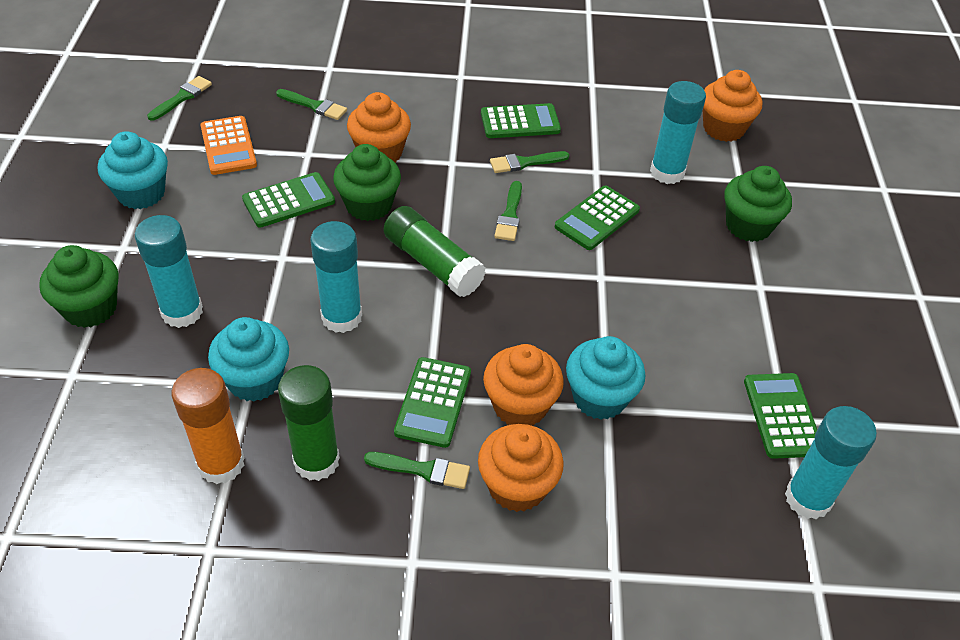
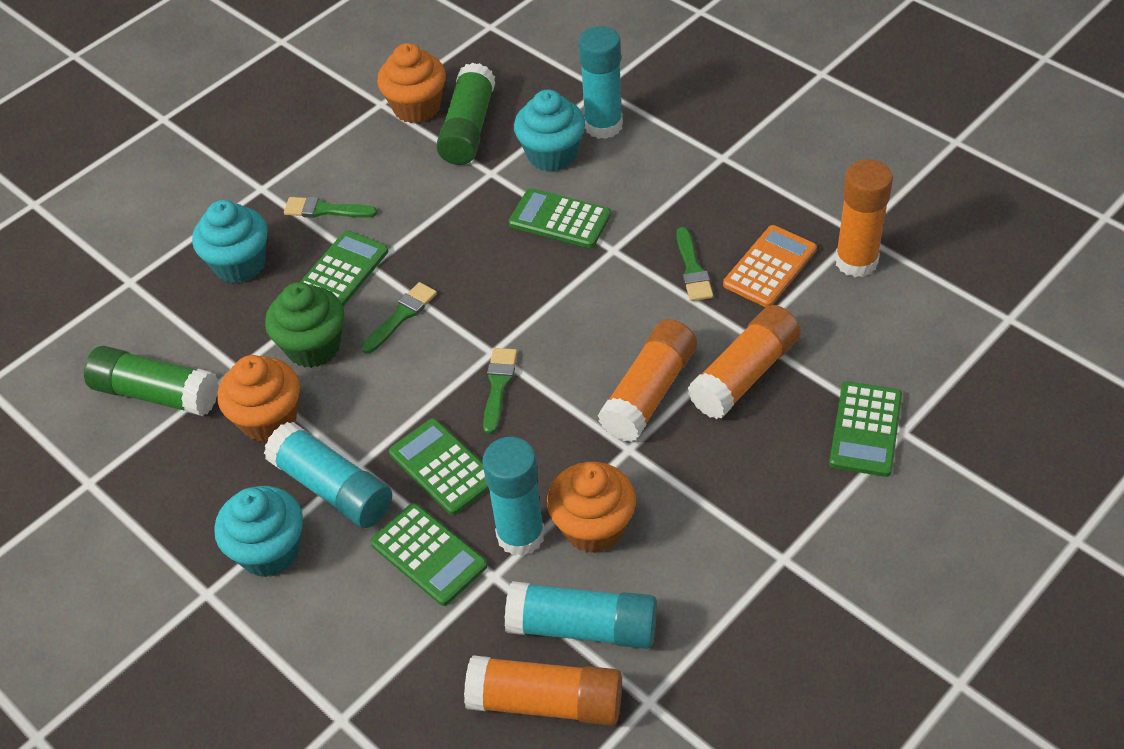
green brush: 5 -> 4
green cupcake: 3 -> 1
orange cupcake: 4 -> 3
orange glue stick: 1 -> 4

